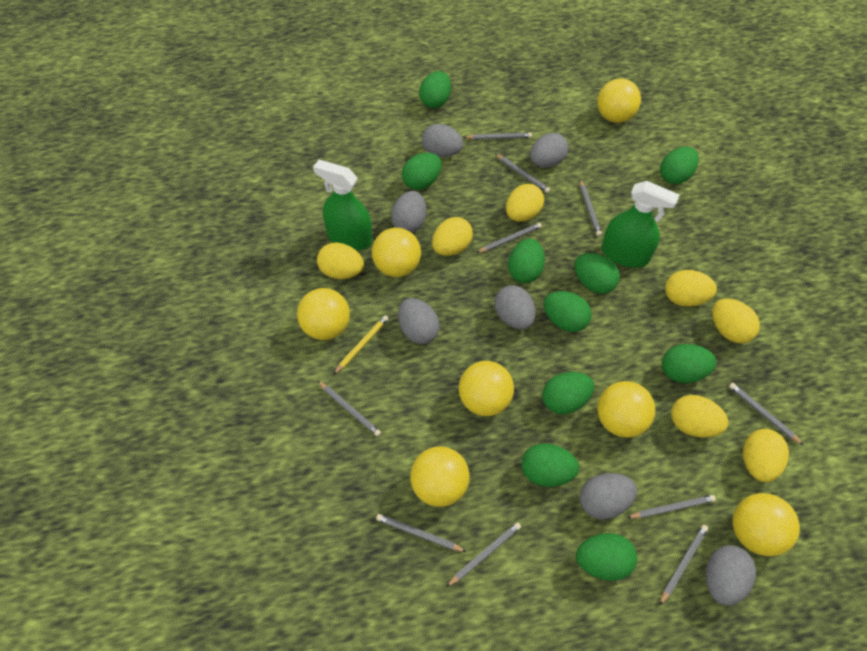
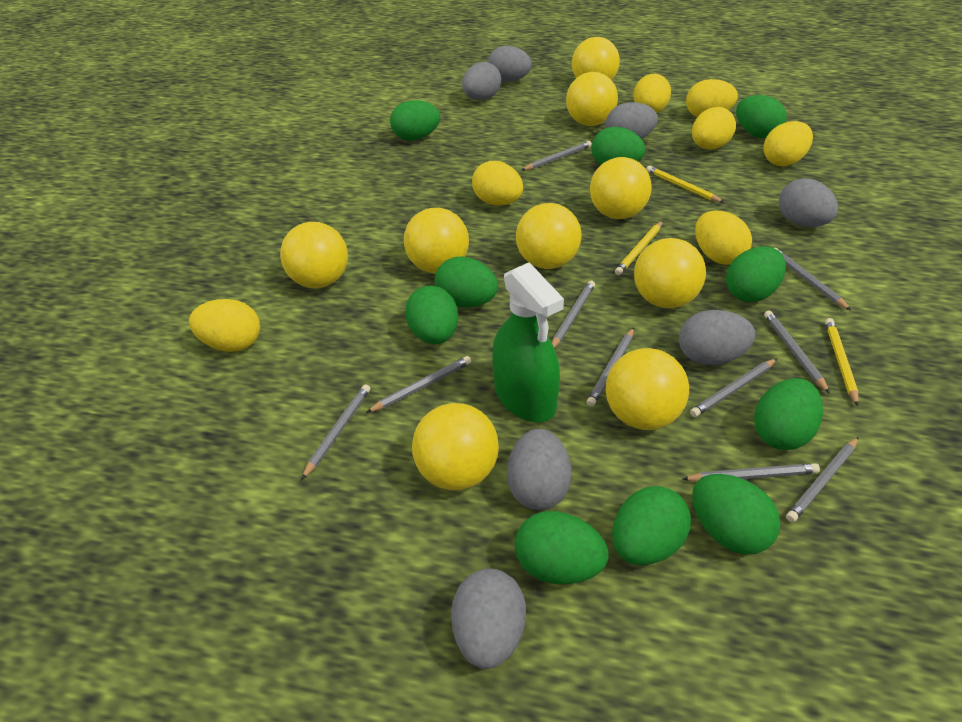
green spray bottle: 2 -> 1
yellow ball: 7 -> 9
yellow pencil: 1 -> 3

